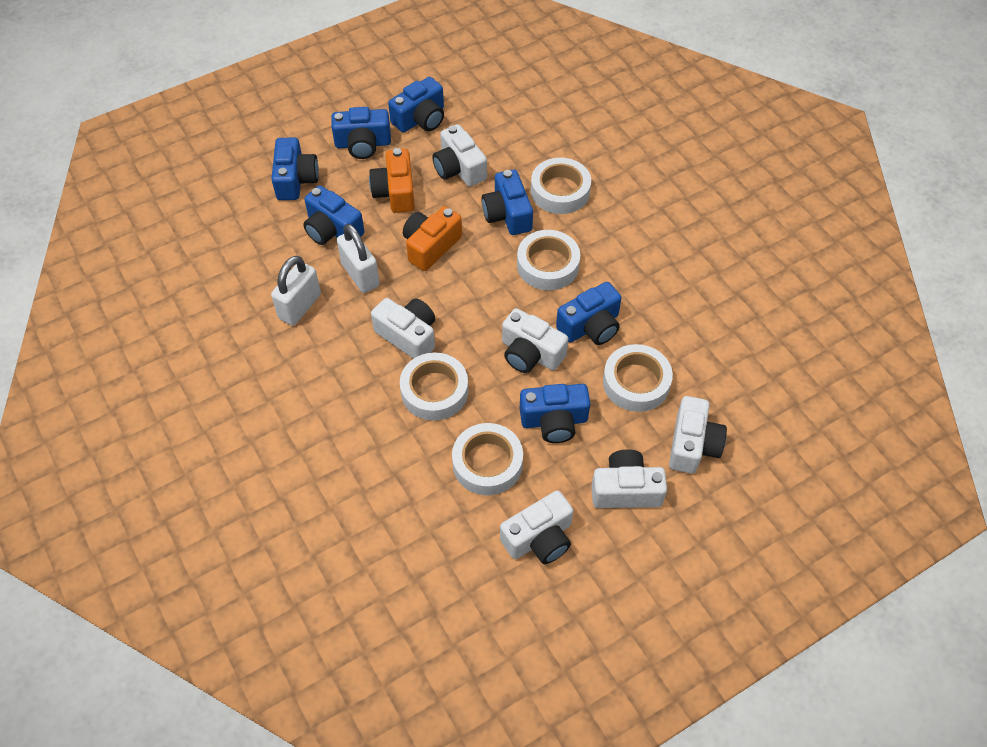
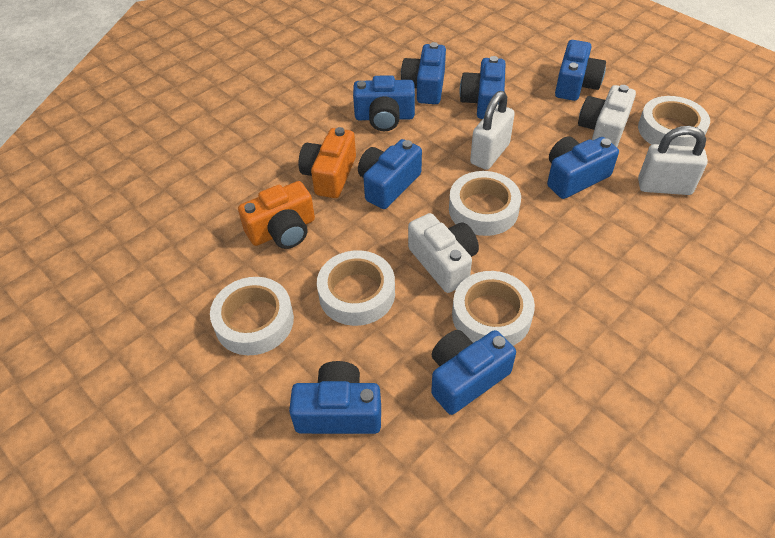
blue camera: 7 -> 8
white camera: 6 -> 2

